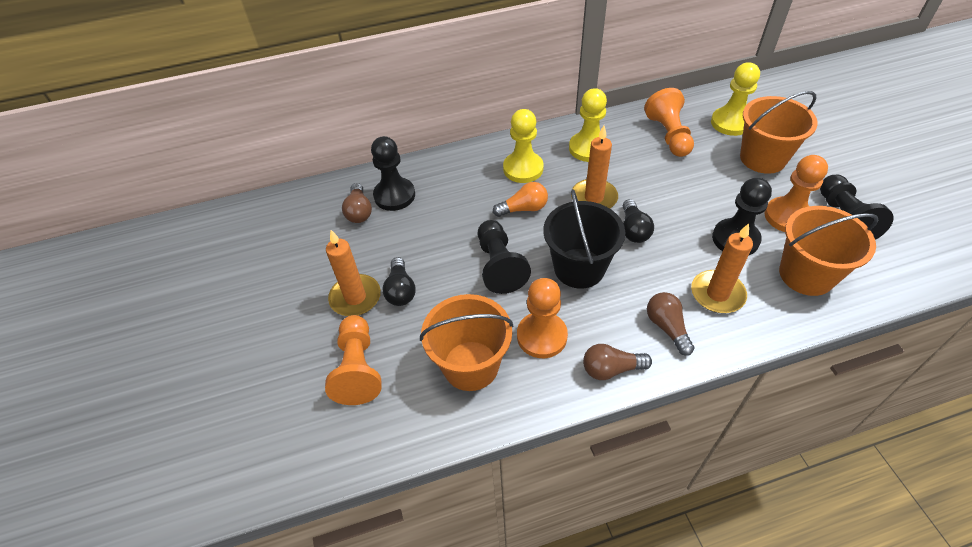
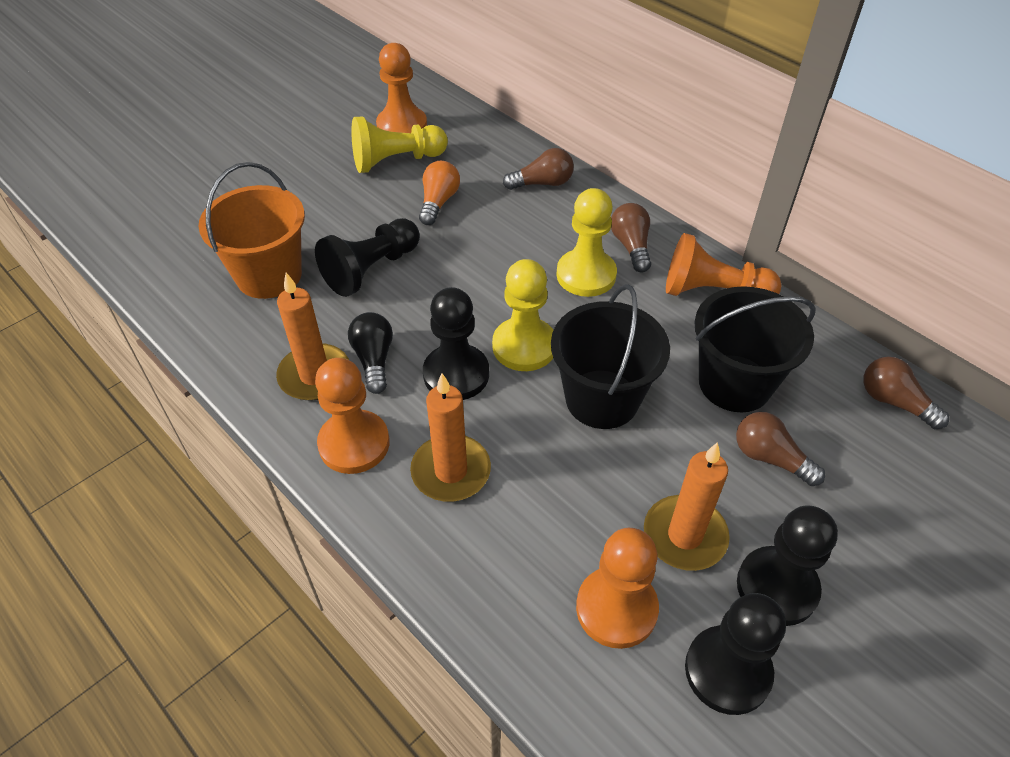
black bucket: 1 -> 2
black light bulb: 2 -> 1
brown light bulb: 3 -> 4
orange bucket: 3 -> 1

